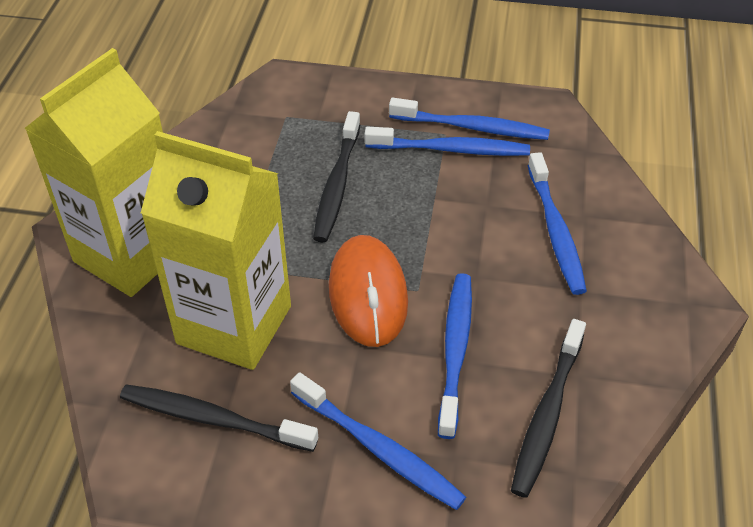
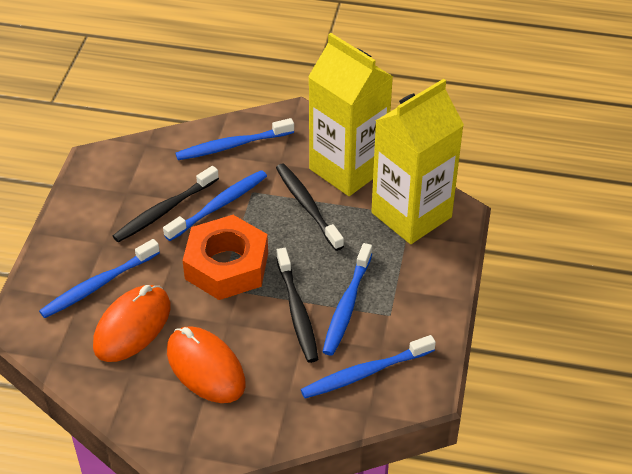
orange mouse: 1 -> 2
orange nut: 0 -> 1

